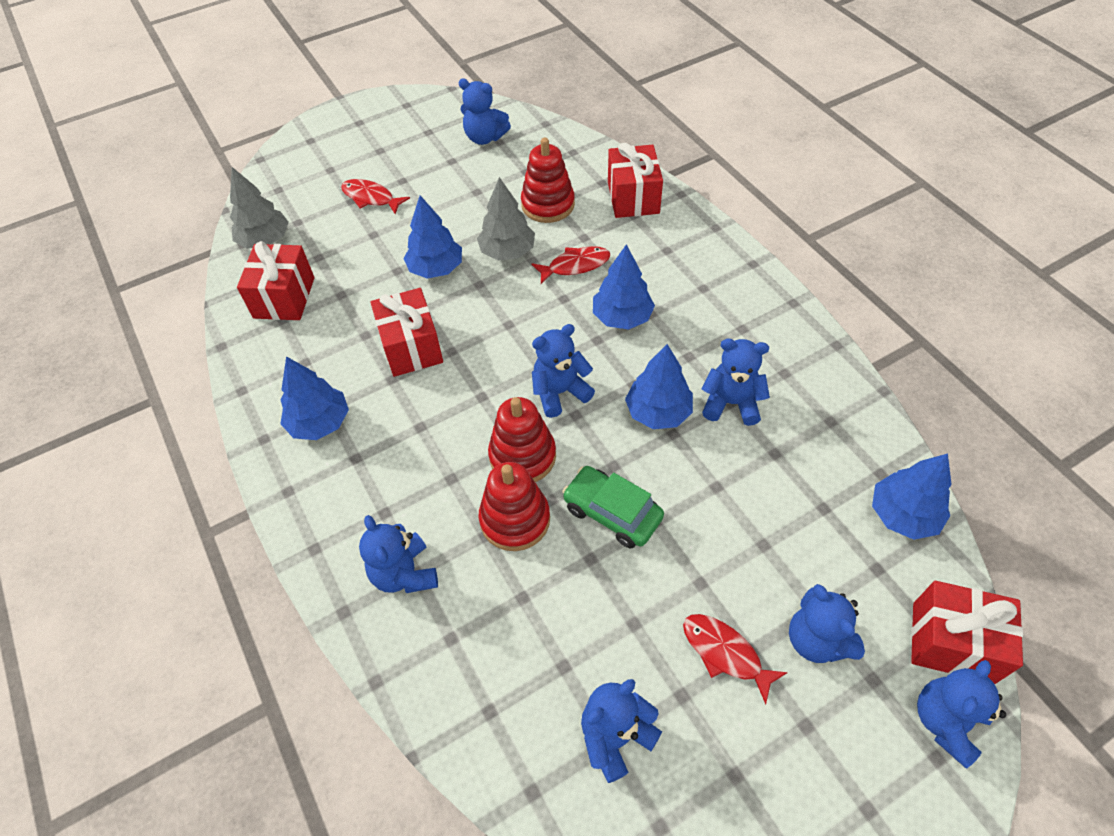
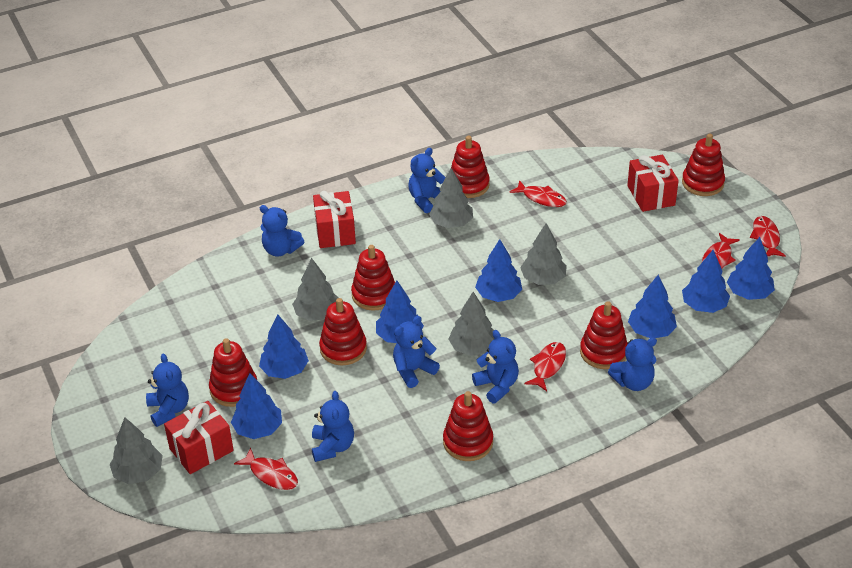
blue tree: 5 -> 7
green car: 1 -> 0
grey tree: 2 -> 5
red fish: 3 -> 5
red gift: 4 -> 3
red stacking toy: 3 -> 7

